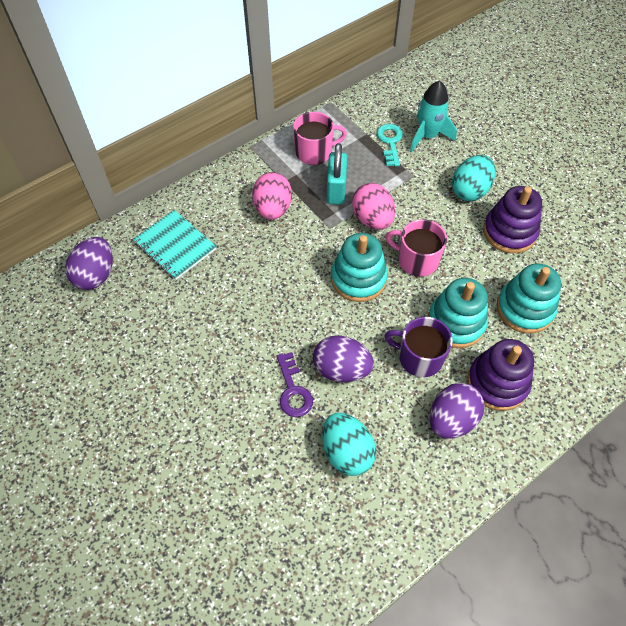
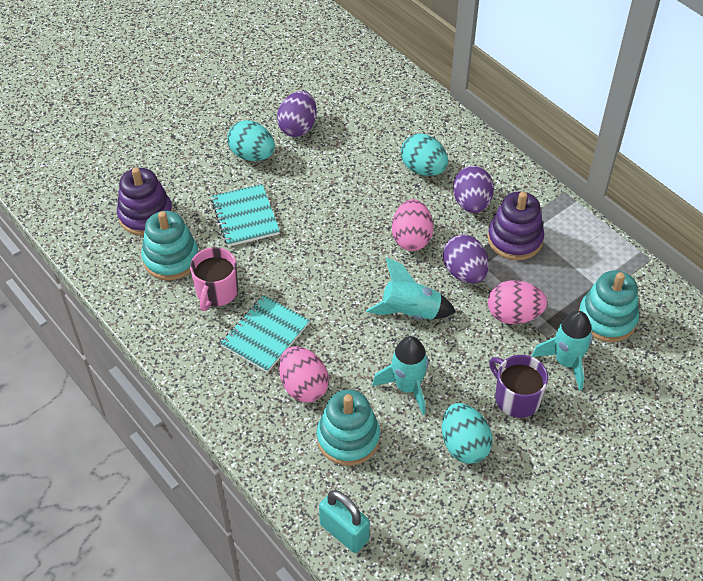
pink egg: 2 -> 3
pink mug: 2 -> 1
purple key: 1 -> 0
turquoise egg: 2 -> 3
turquoise key: 1 -> 0
turquoise notebook: 1 -> 2
turquoise rocket: 1 -> 3

